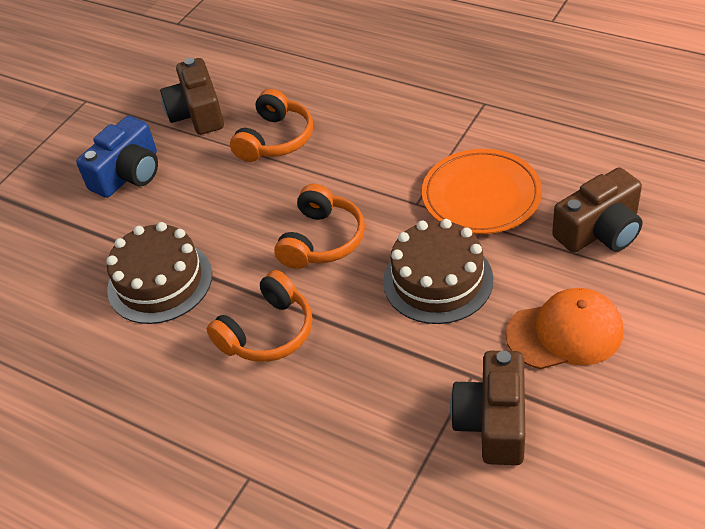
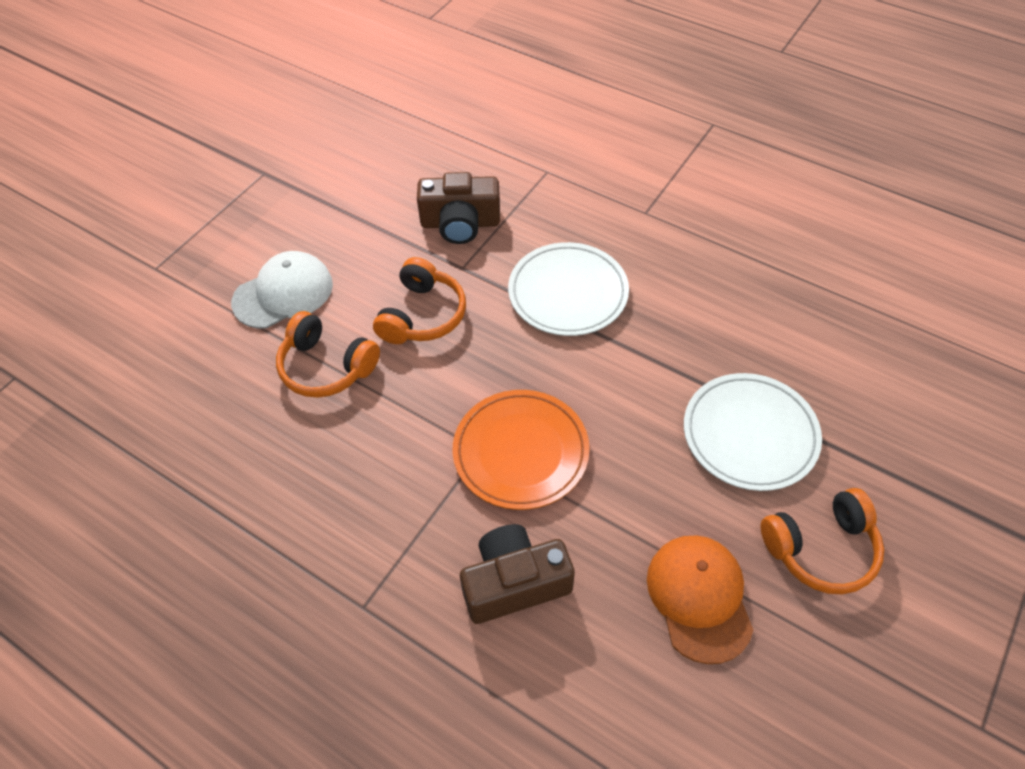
blue camera: 1 -> 0
brown cake: 2 -> 0
brown camera: 3 -> 2
white cap: 0 -> 1
white plate: 0 -> 2

